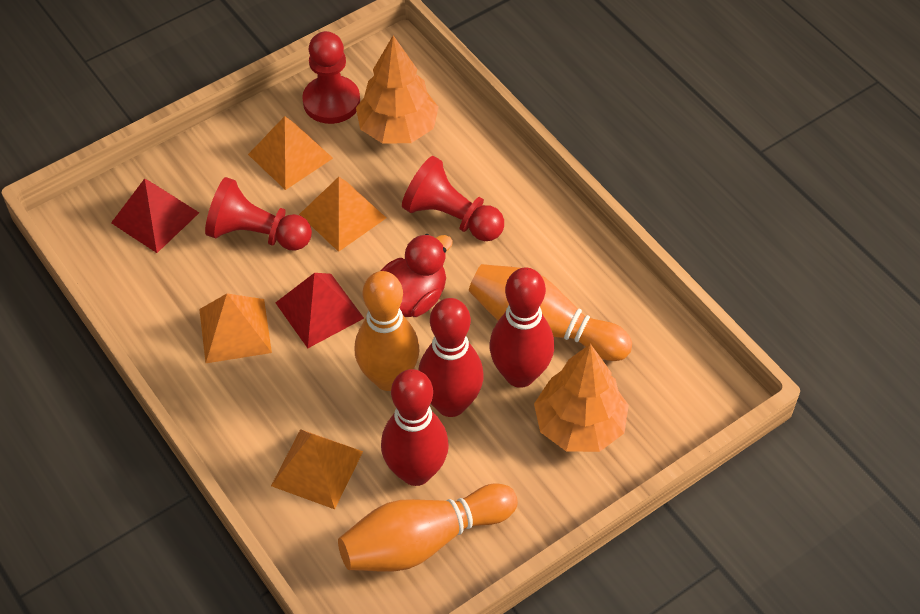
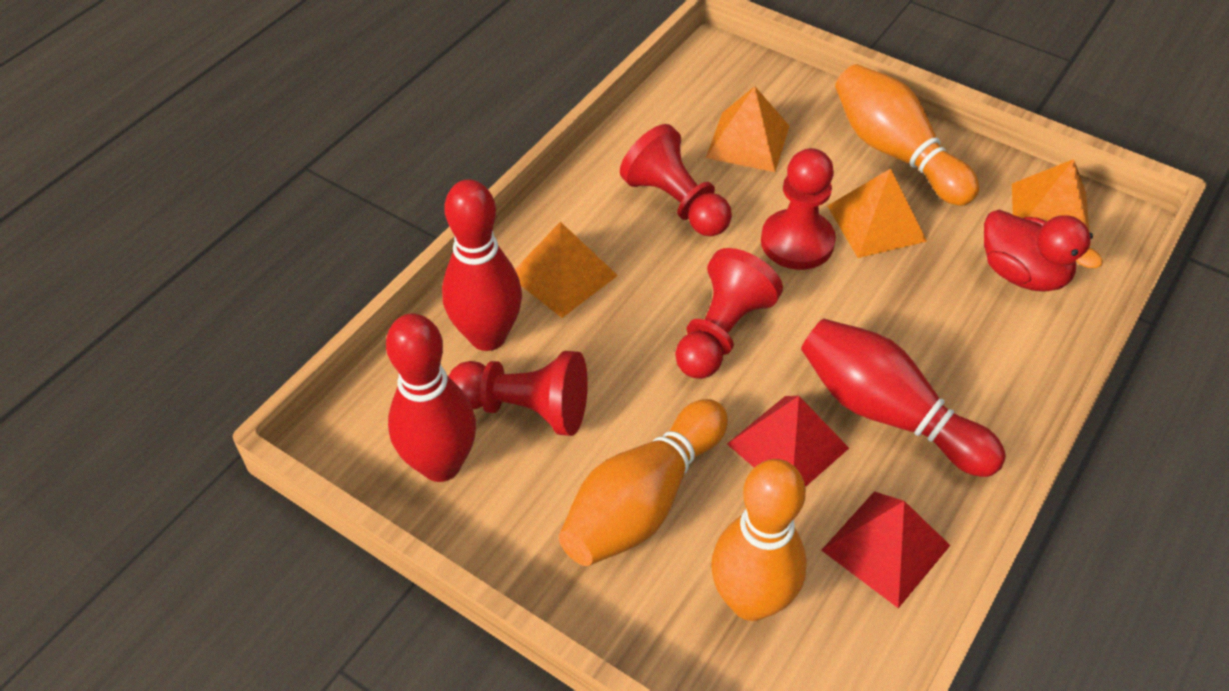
orange tree: 2 -> 0
red pawn: 3 -> 4

